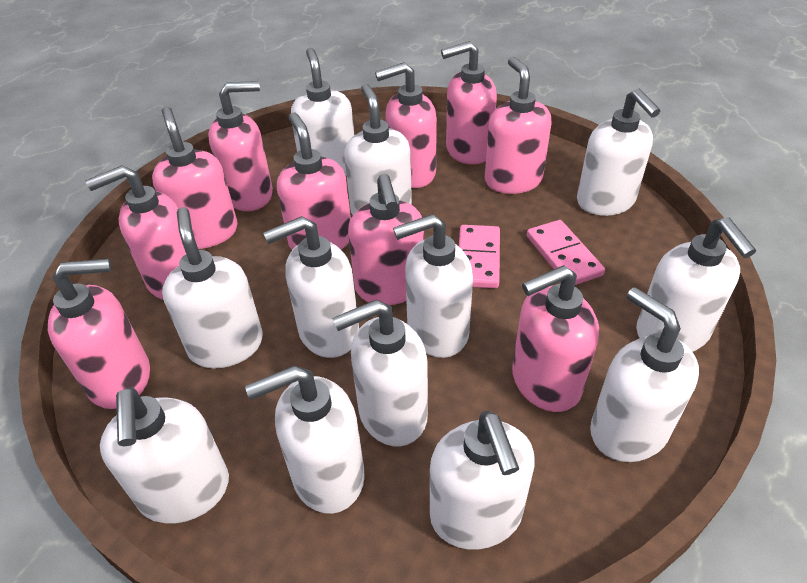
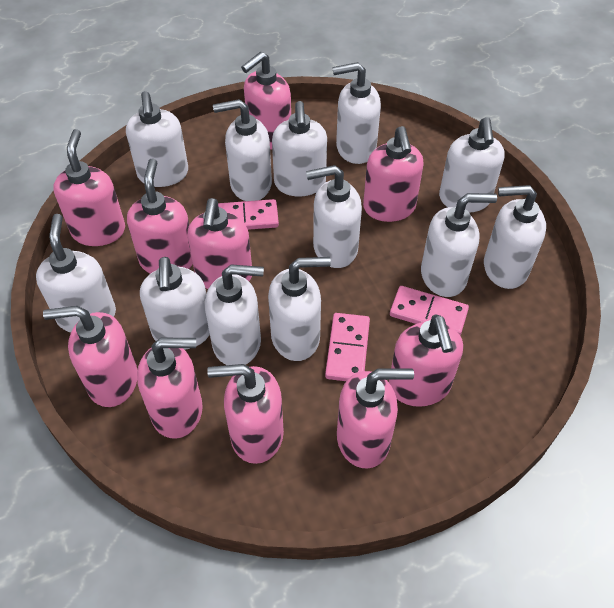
pink domino: 2 -> 3

